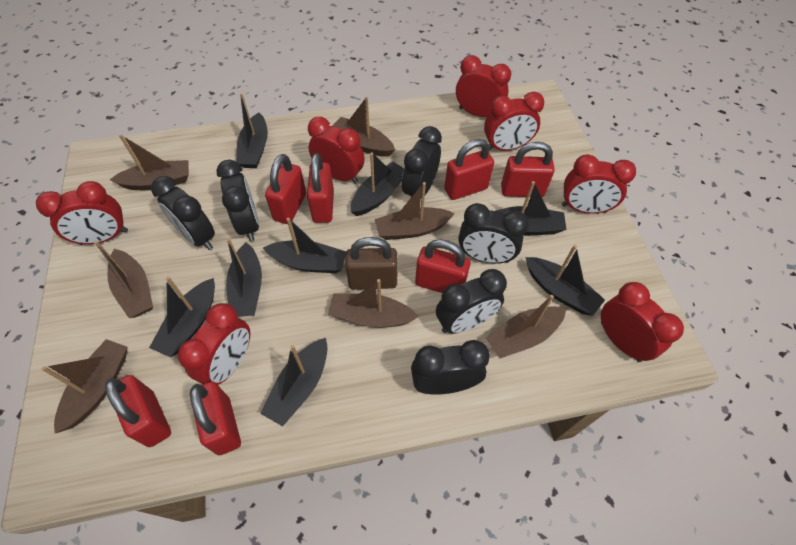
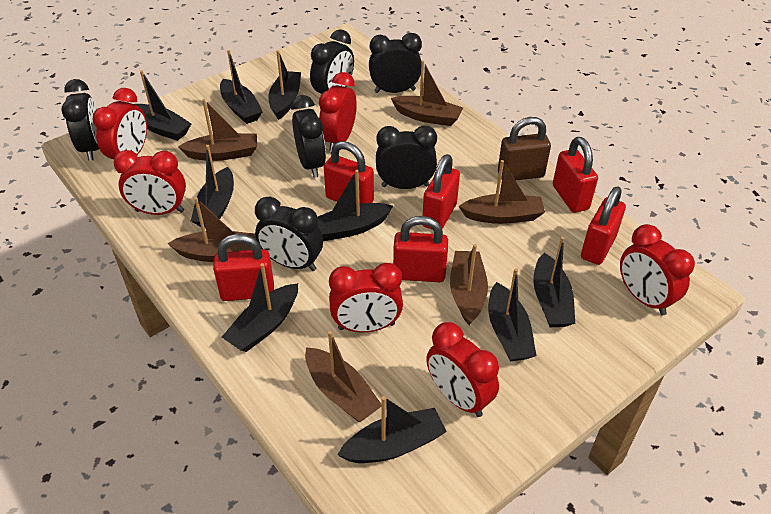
black boat: 8 -> 9
brown boat: 7 -> 6
red clock: 7 -> 6
red padlock: 7 -> 6

